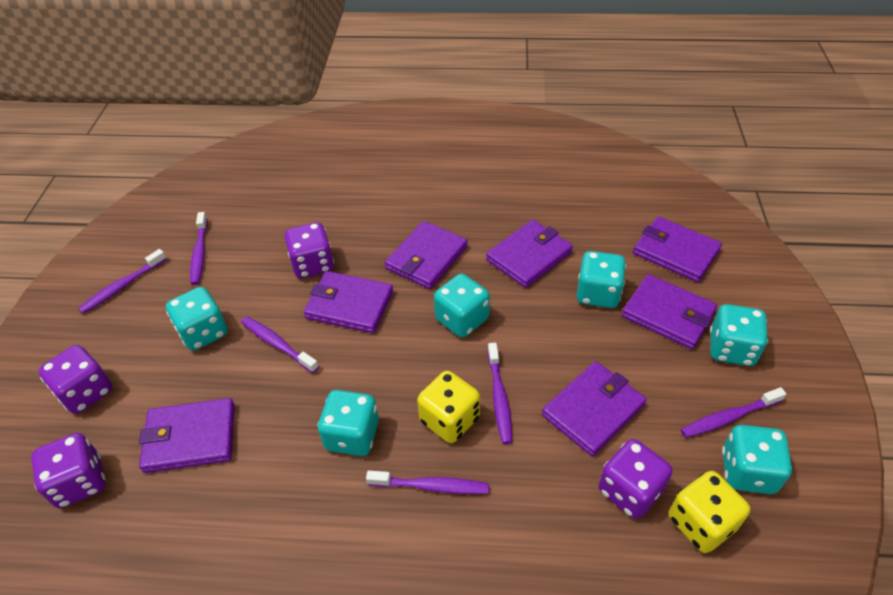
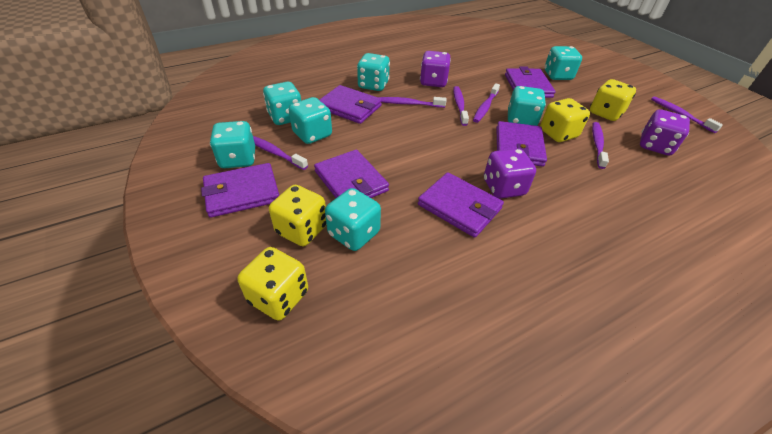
purple dice: 4 -> 3
purple wallet: 7 -> 6
turquoise dice: 6 -> 7
yellow dice: 2 -> 4

